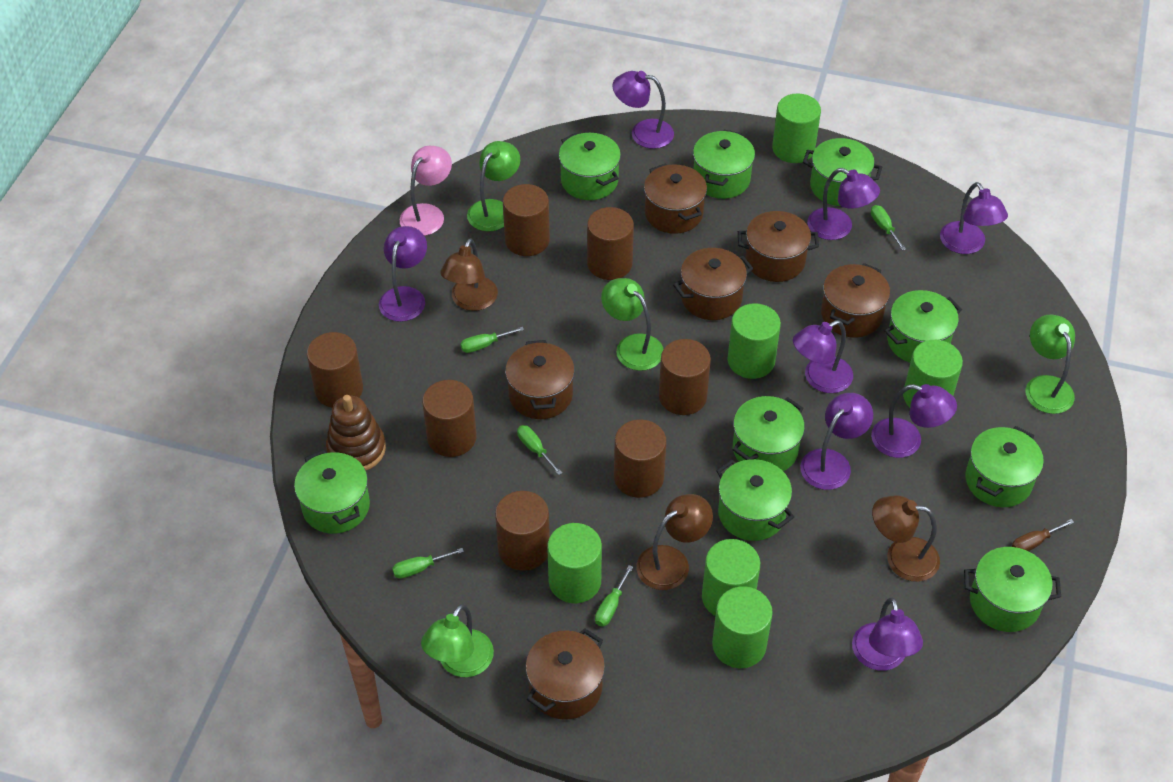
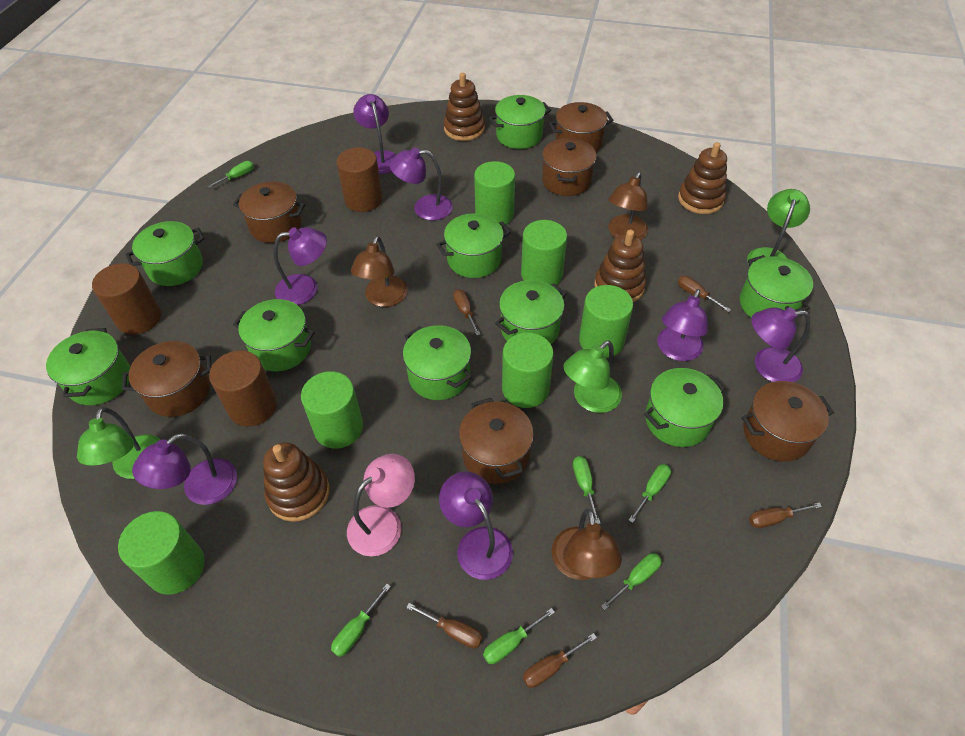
brown cylinder: 7 -> 3
brown screwdriver: 1 -> 5
brown stacking toy: 1 -> 4
green lamp: 4 -> 3
green screwdriver: 5 -> 6
purple lamp: 8 -> 7

